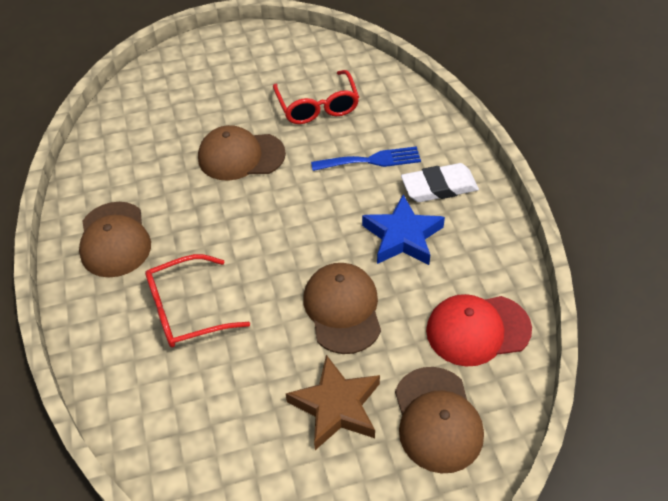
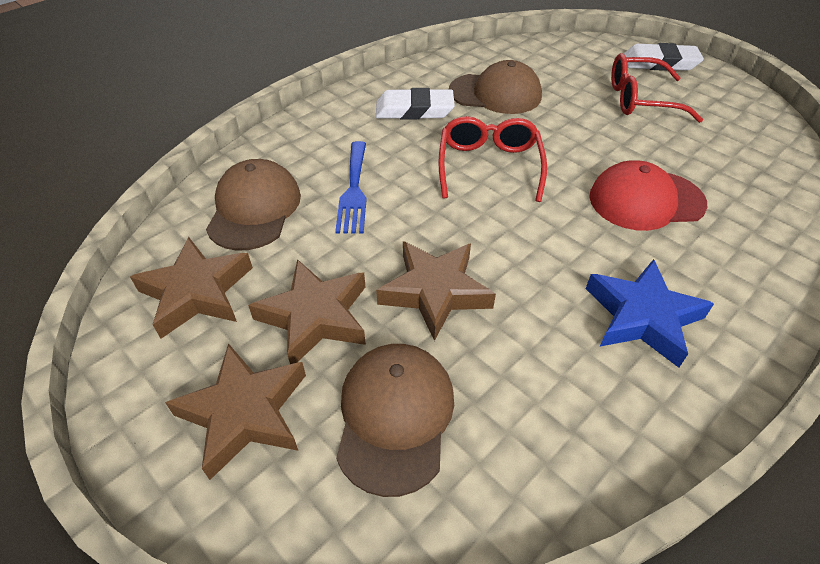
brown cap: 4 -> 3
brown star: 1 -> 4
white eraser: 1 -> 2

